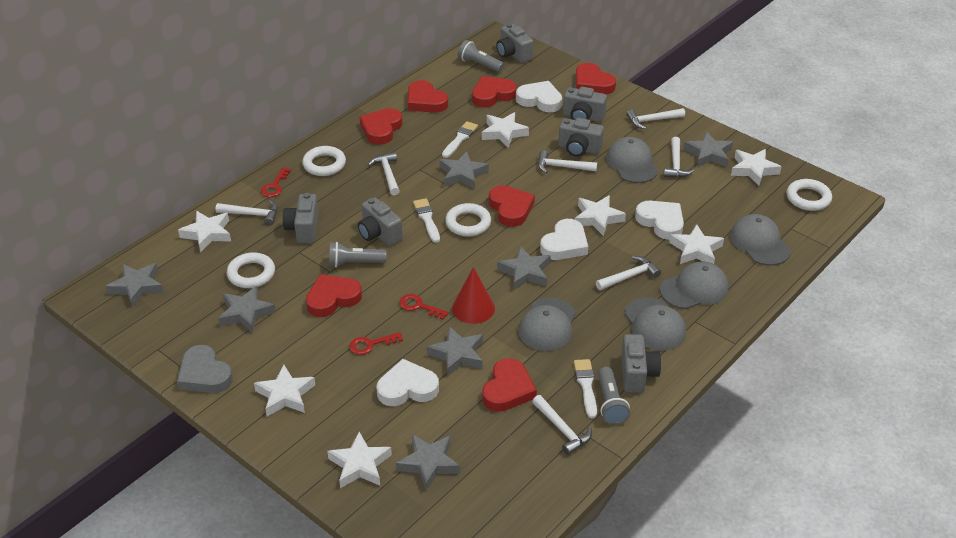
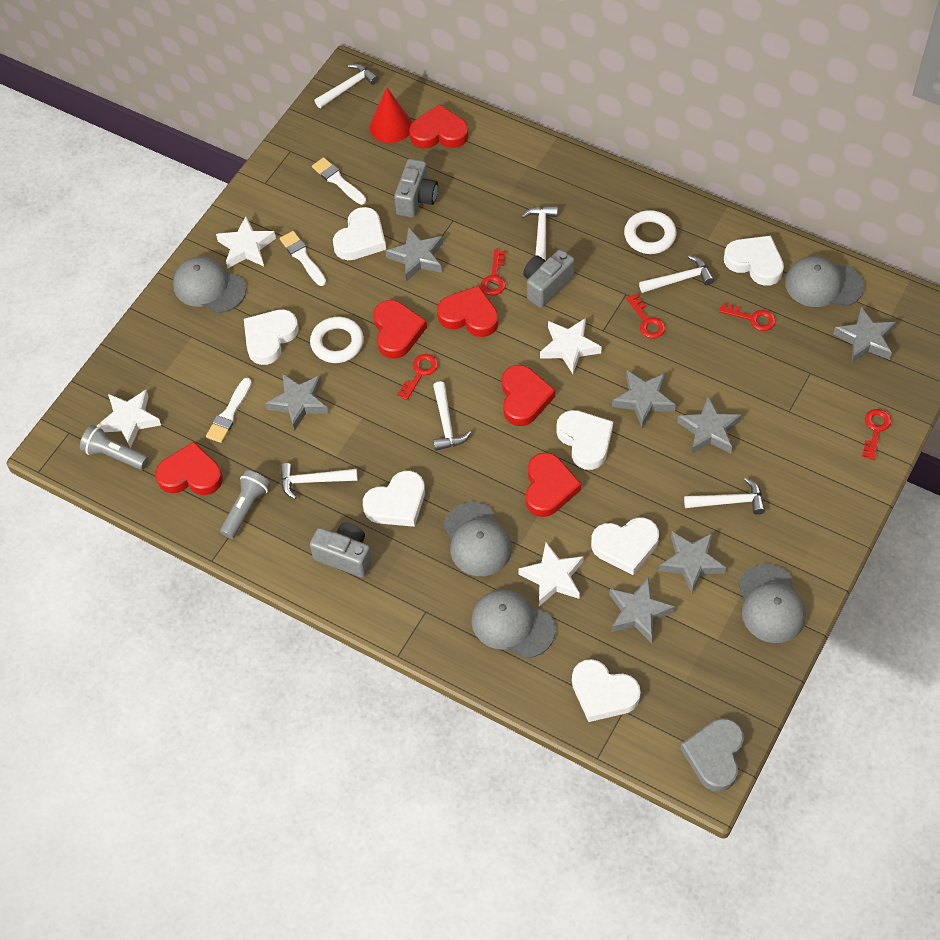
grey camera: 6 -> 3
grey flashlight: 3 -> 2
red heart: 7 -> 6
red key: 3 -> 5
white hammer: 7 -> 6
white heart: 4 -> 7
white ring: 4 -> 2
white star: 7 -> 4

